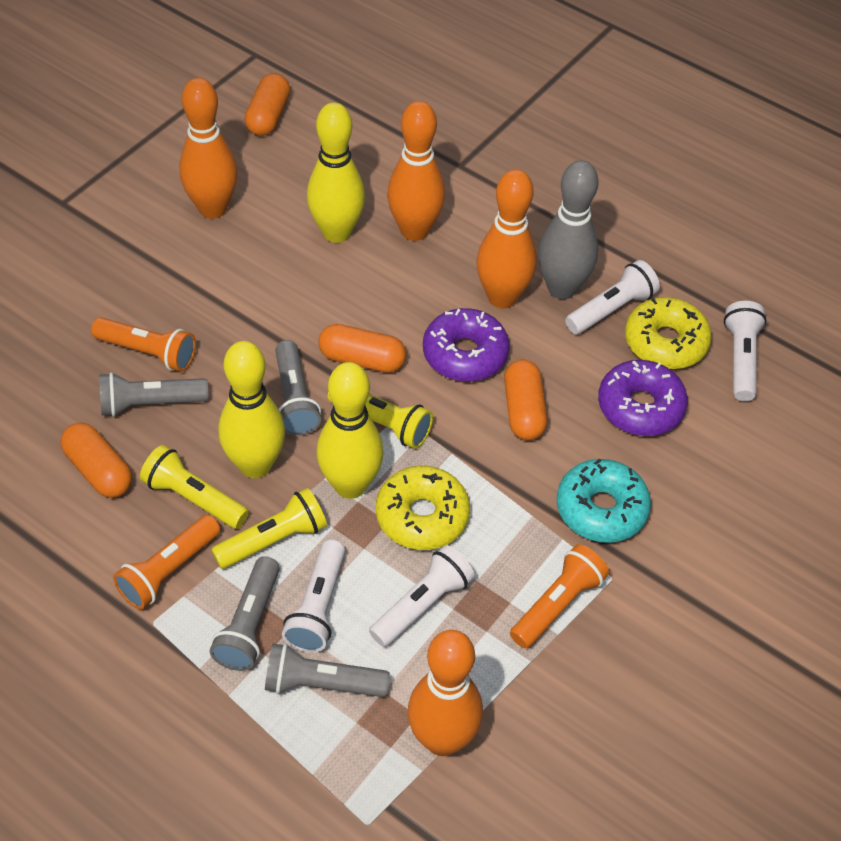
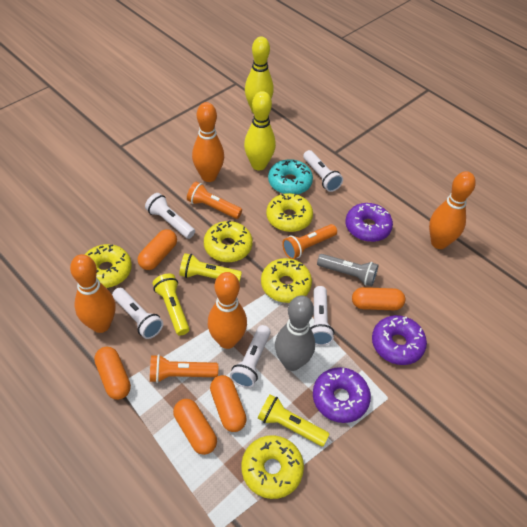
grey flashlight: 4 -> 1
orange capsule: 4 -> 5
purple donut: 2 -> 3
white flashlight: 4 -> 5
yellow bowling pin: 3 -> 2
yellow donut: 2 -> 5

